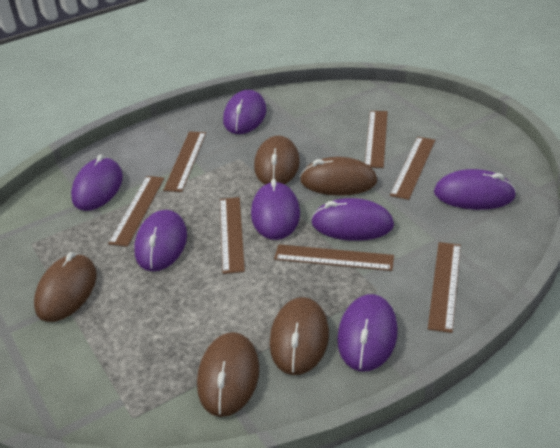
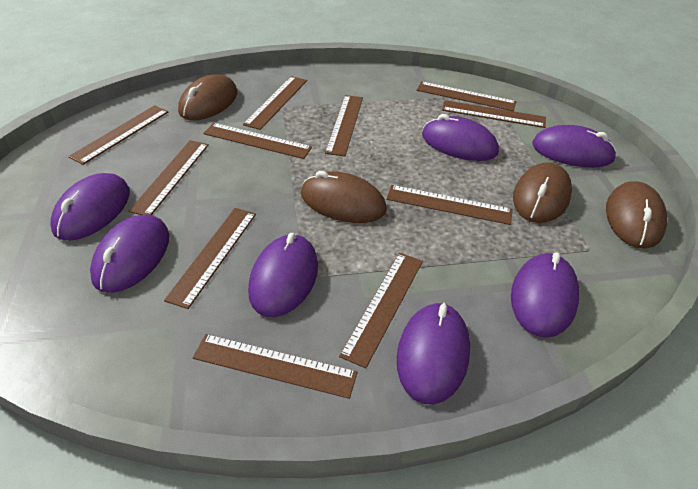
brown mouse: 5 -> 4
brown ruler: 7 -> 11

